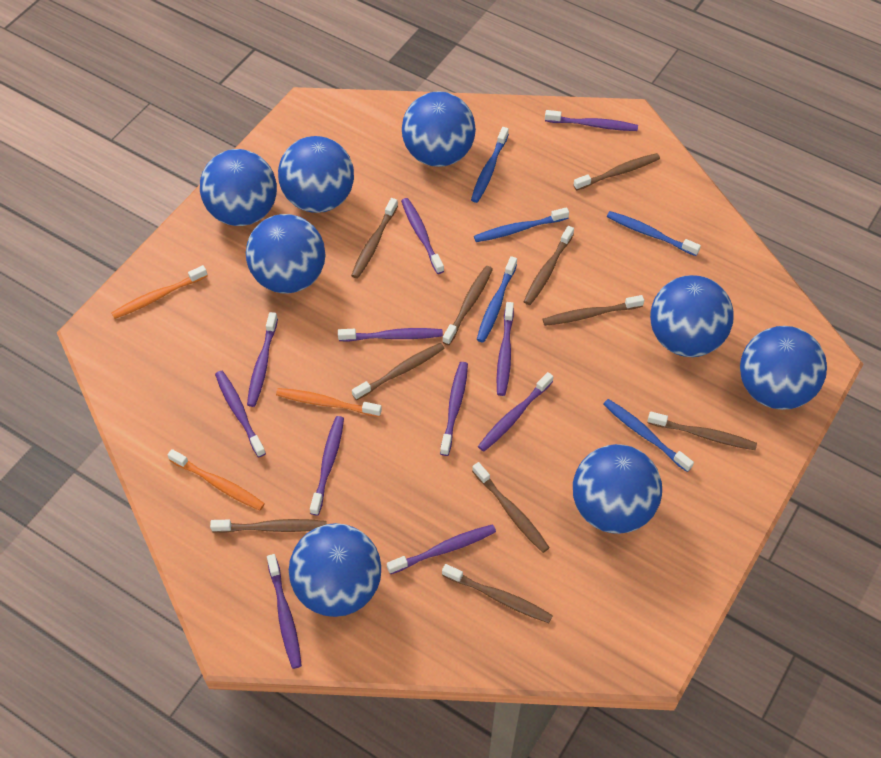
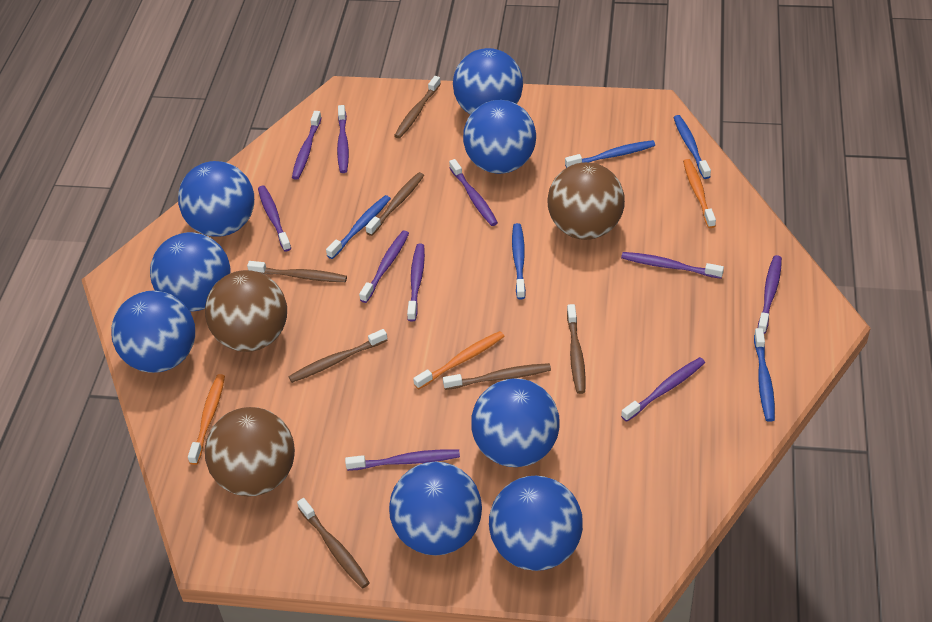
brown ball: 0 -> 3
brown toothbrush: 10 -> 7
purple toothbrush: 11 -> 10

